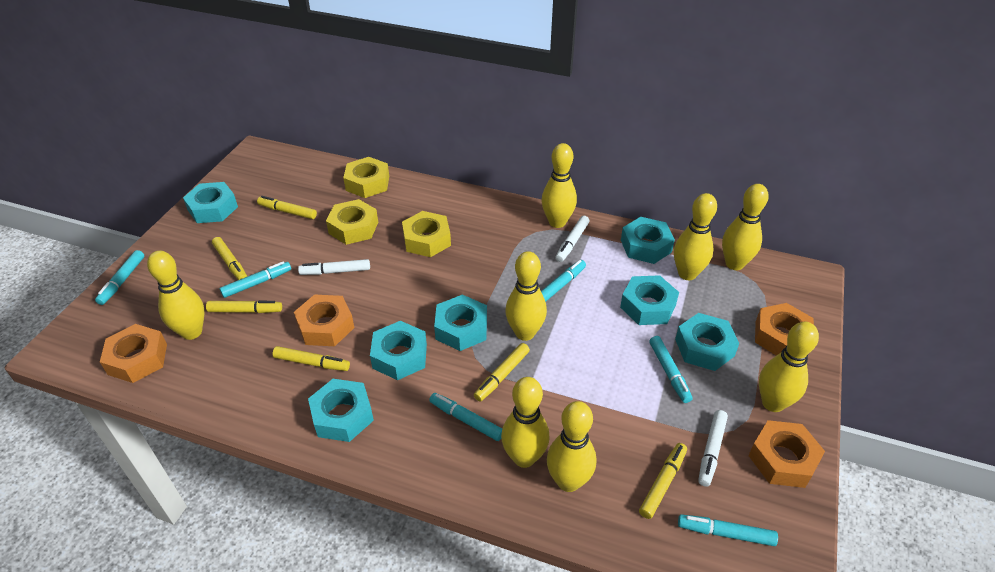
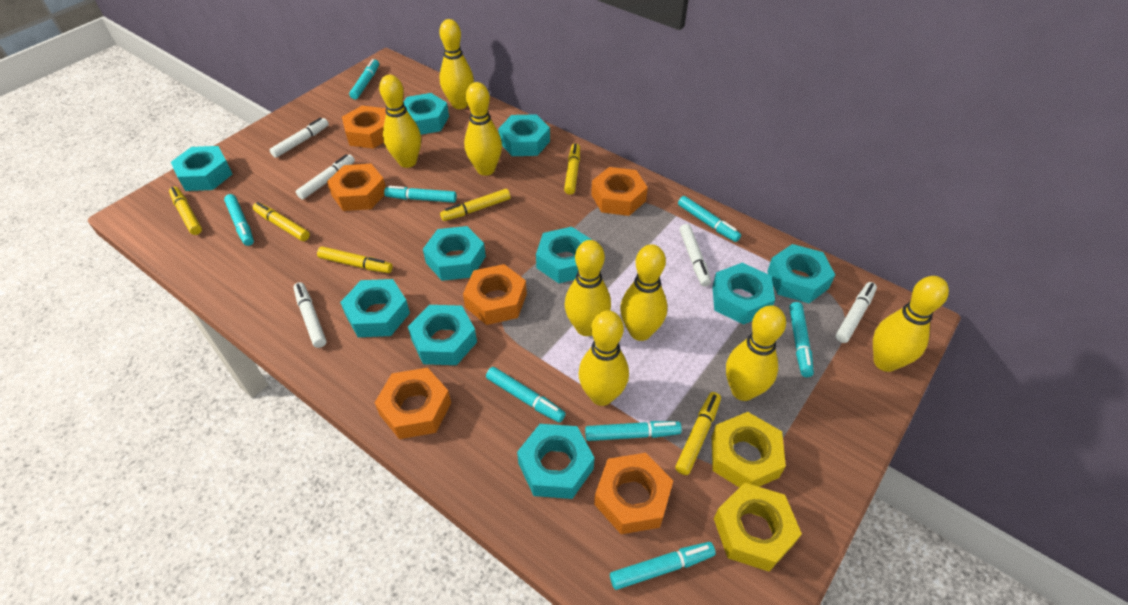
orange nut: 4 -> 6
turquoise marker: 6 -> 8
turquoise nut: 7 -> 10
white marker: 3 -> 5
yellow nut: 3 -> 2

